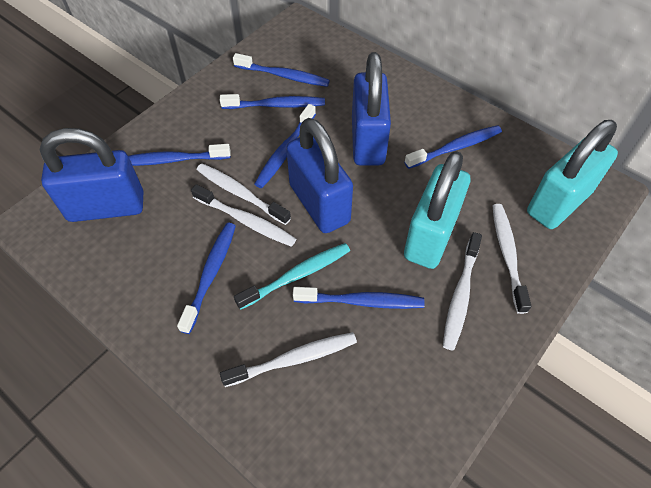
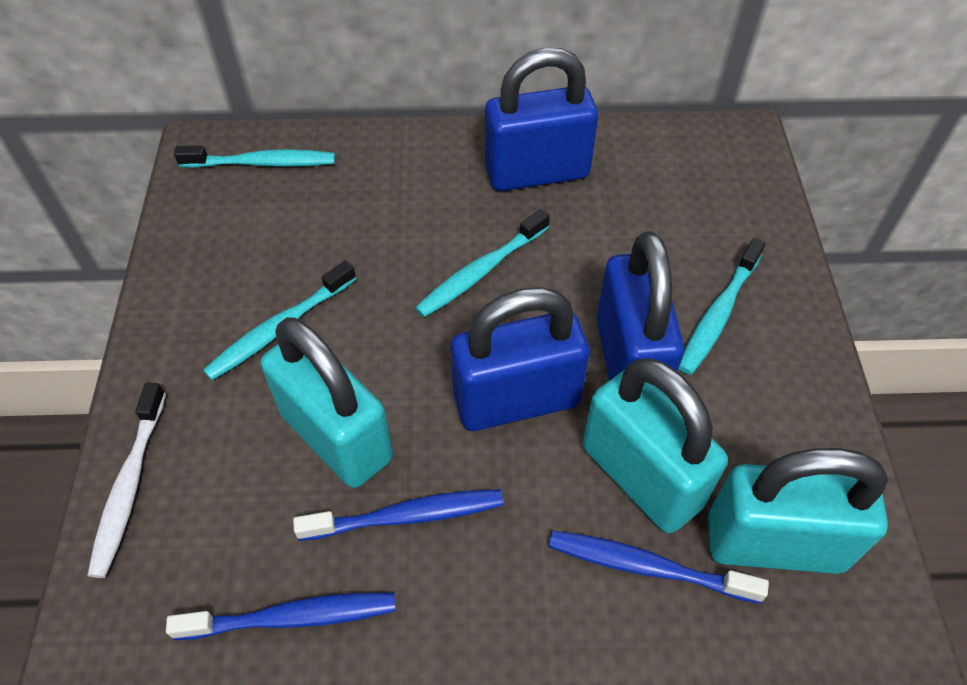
blue toothbrush: 7 -> 3
turquoise padlock: 2 -> 3
turquoise toothbrush: 1 -> 4
white toothbrush: 5 -> 1

